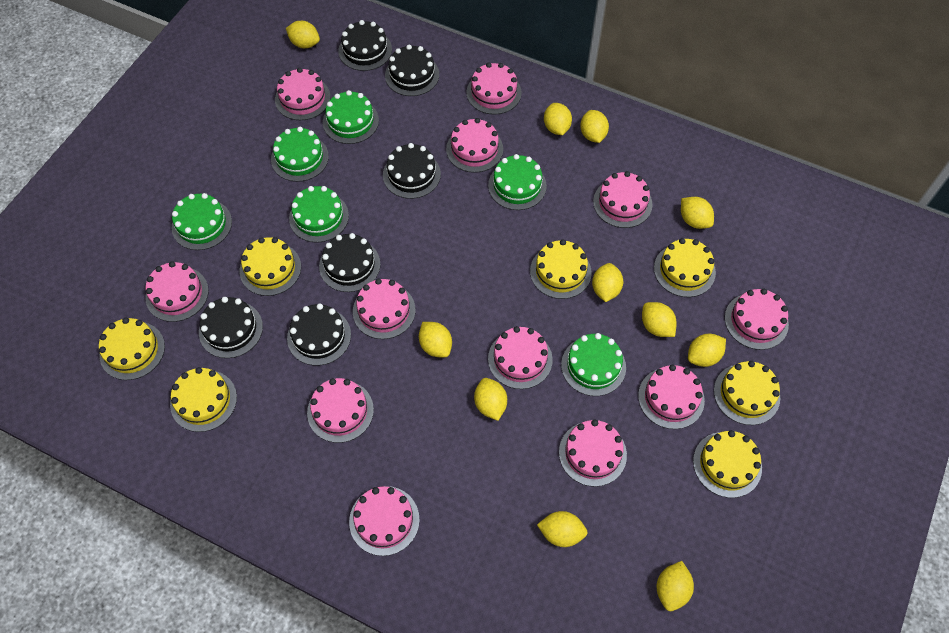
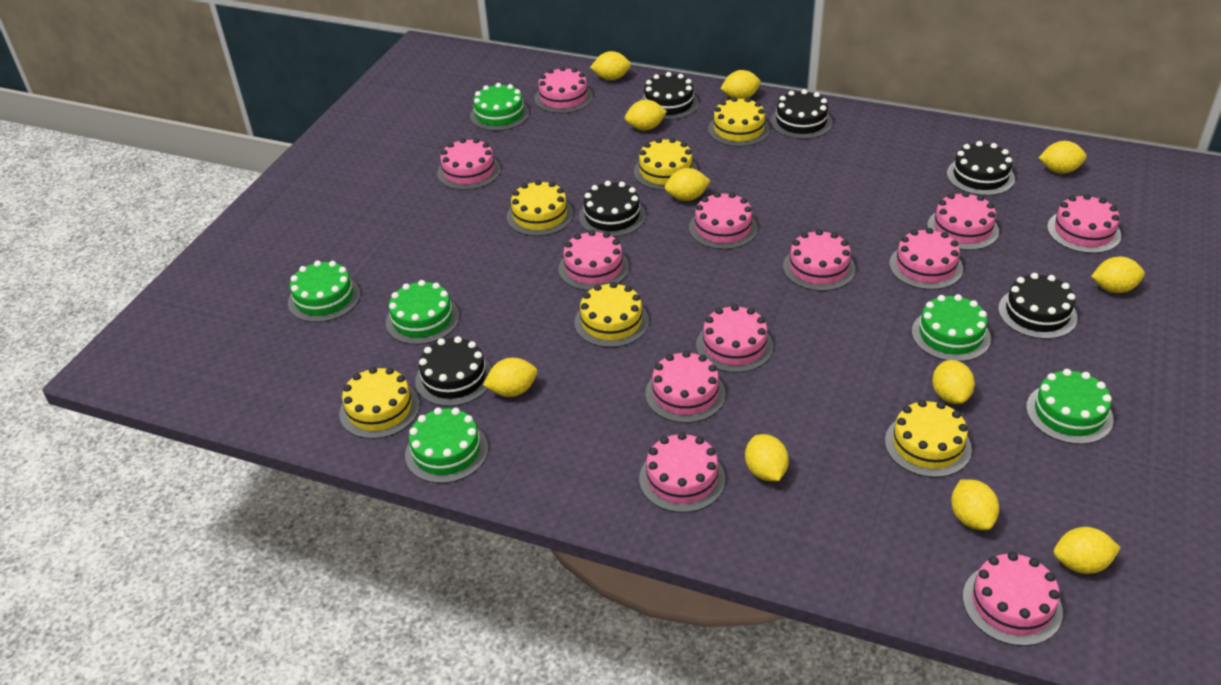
yellow cake: 7 -> 6

